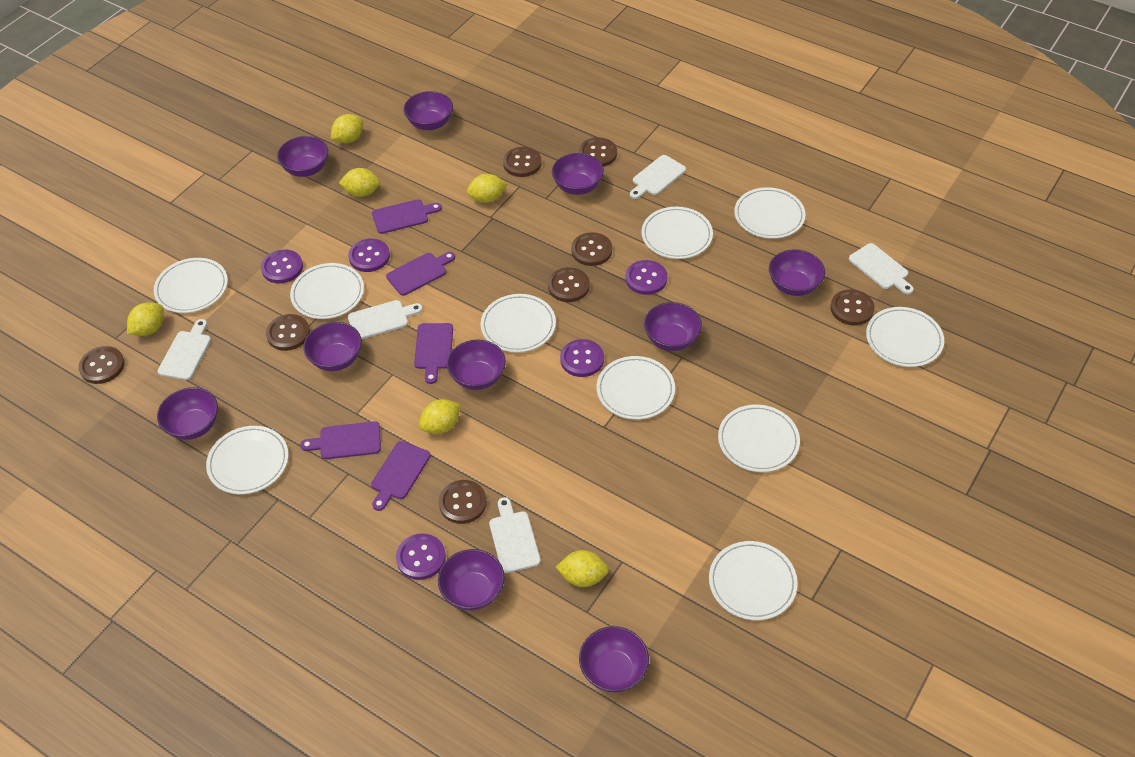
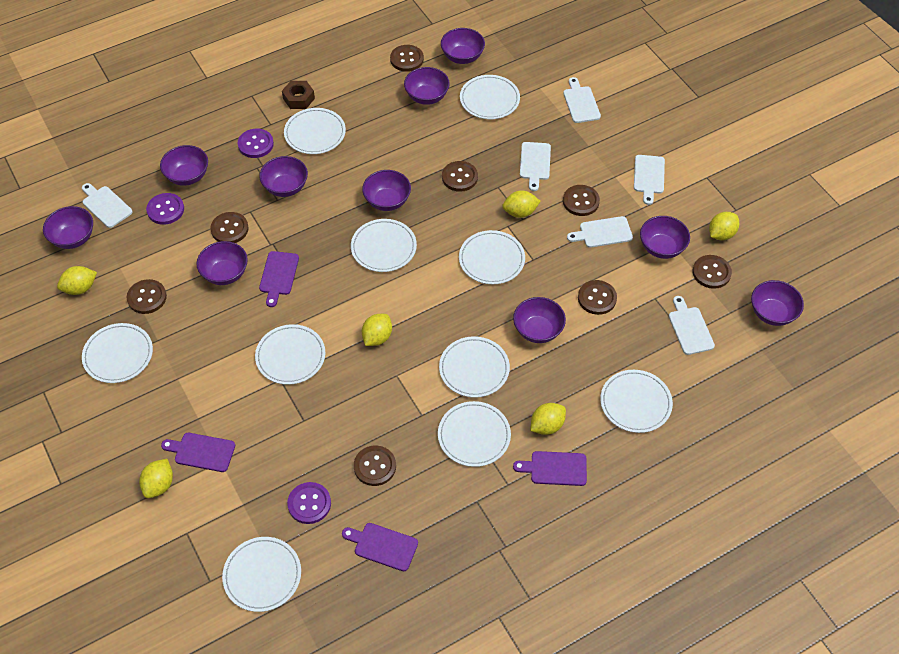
brown nut: 0 -> 1
purple button: 5 -> 3
purple cutting board: 5 -> 4
white cutting board: 5 -> 6

